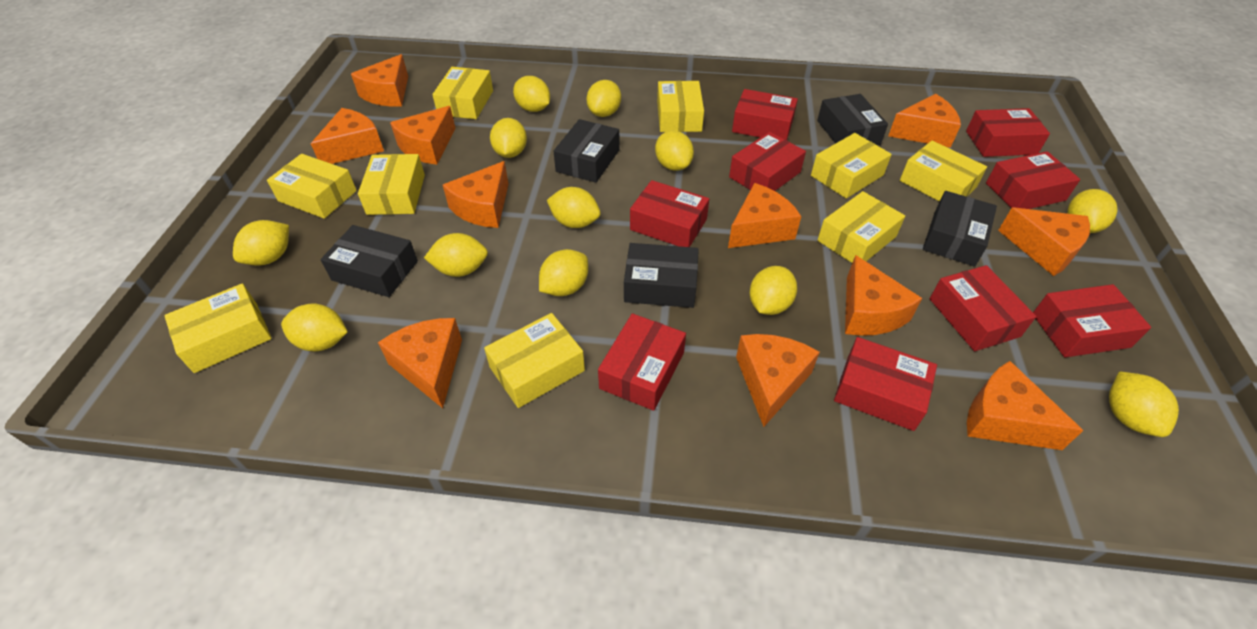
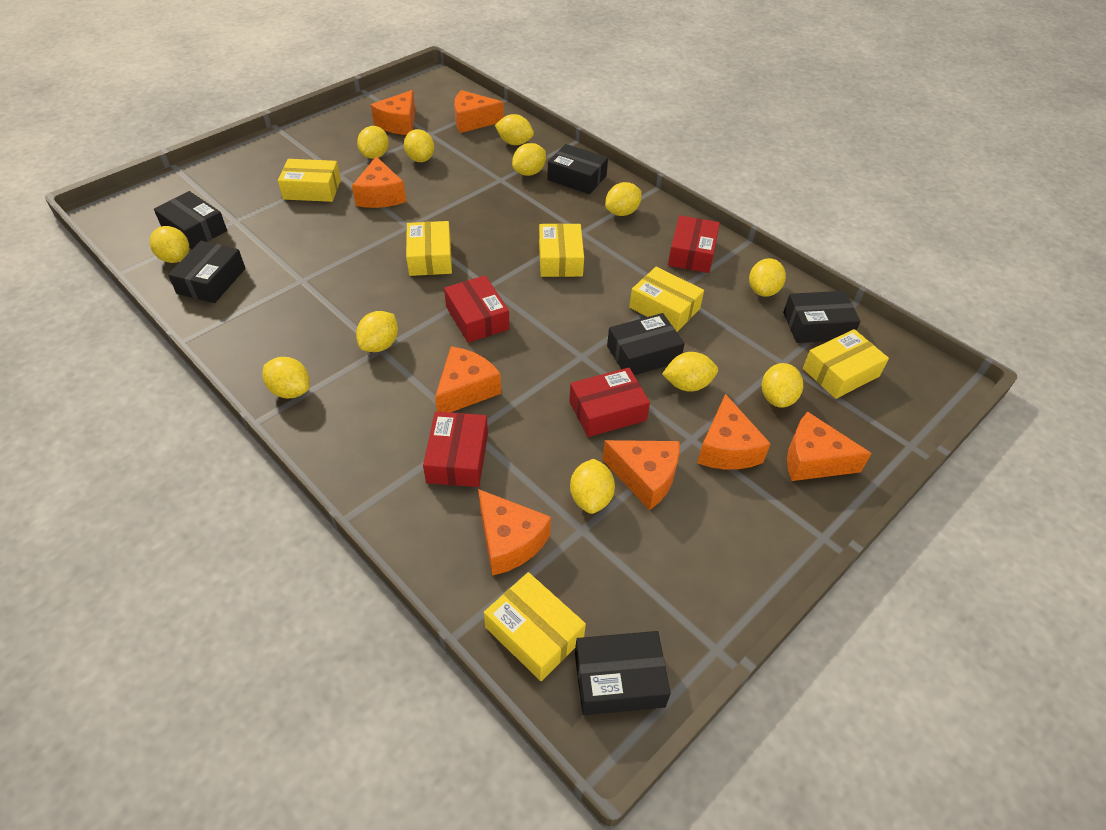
black box: 5 -> 6
orange cheese: 11 -> 8
red box: 9 -> 4
yellow box: 9 -> 6

